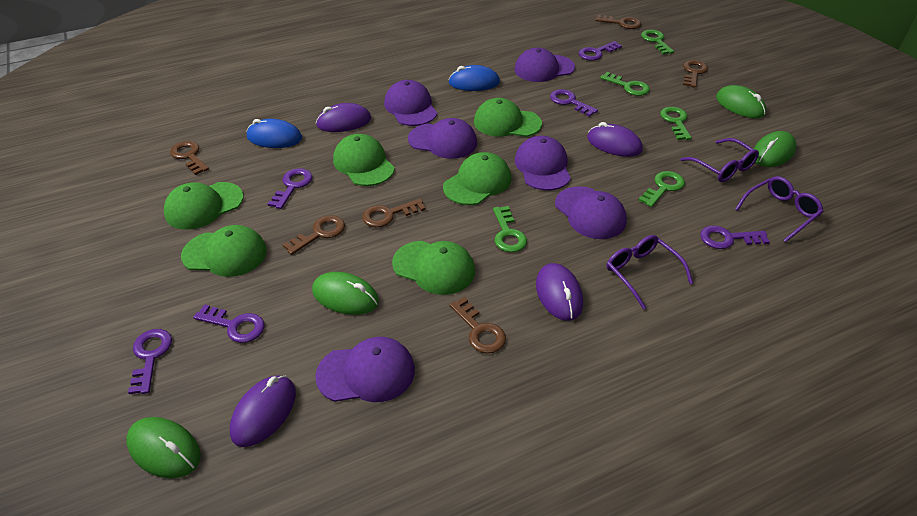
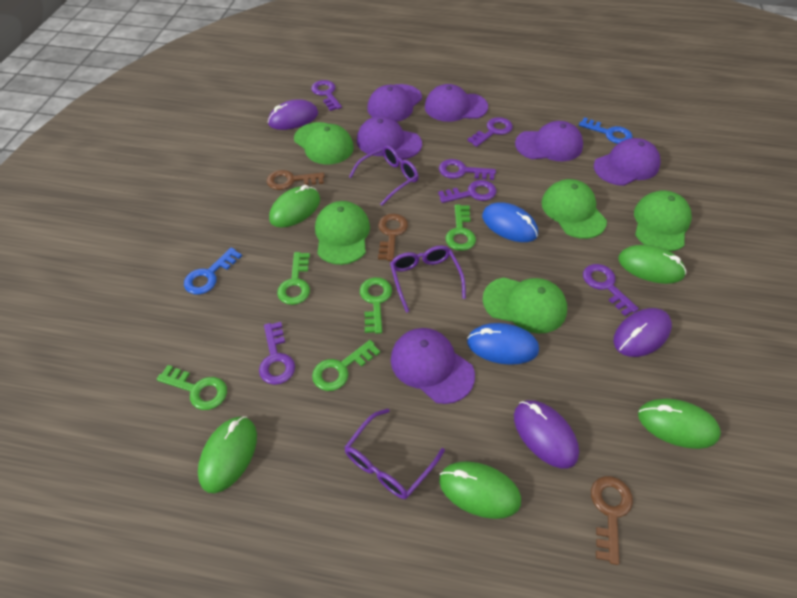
blue key: 0 -> 2
brown key: 6 -> 3
green cap: 6 -> 5
green mouse: 4 -> 5
purple mouse: 4 -> 3

